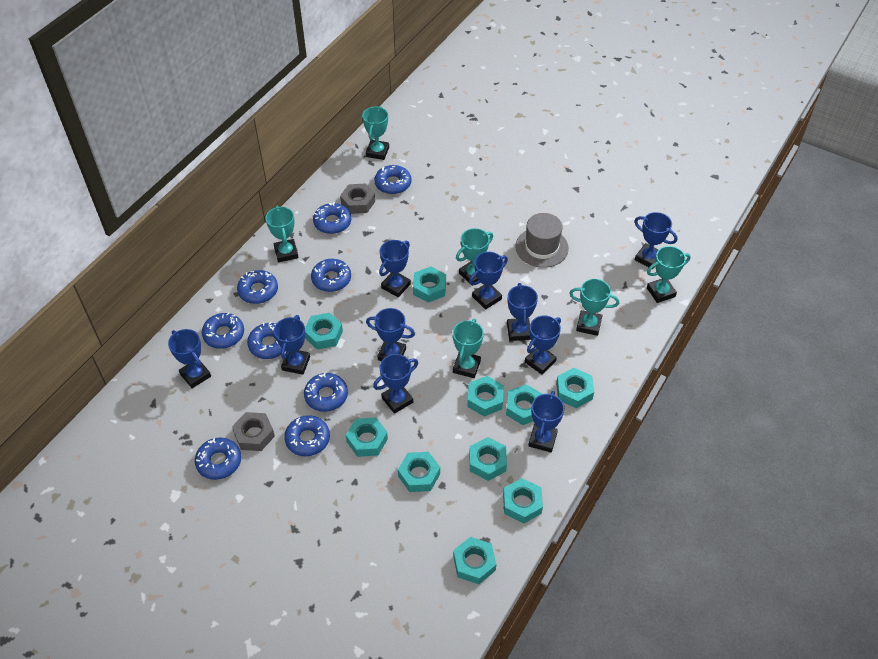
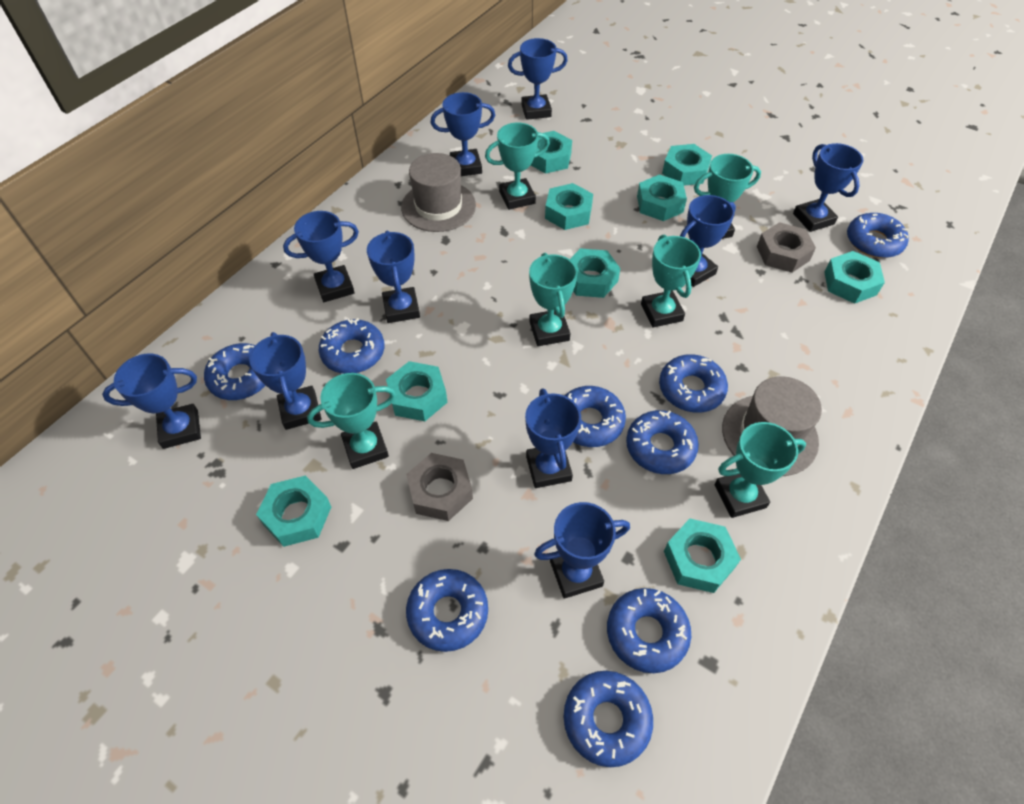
grey hat: 1 -> 2
turquoise nut: 10 -> 9

